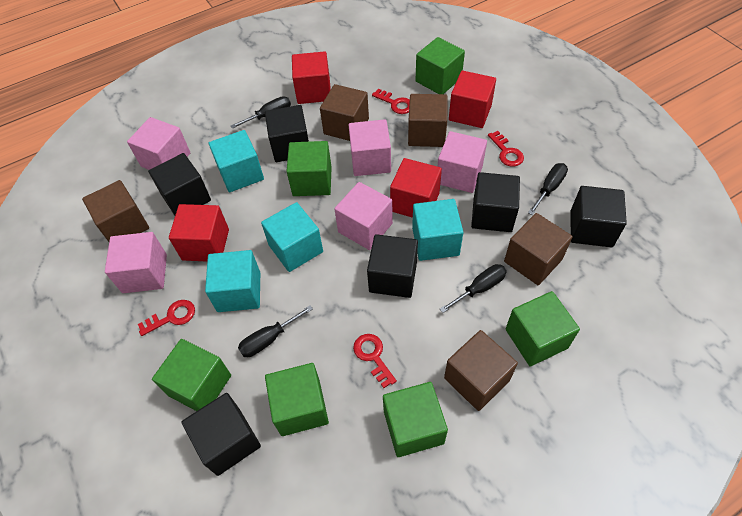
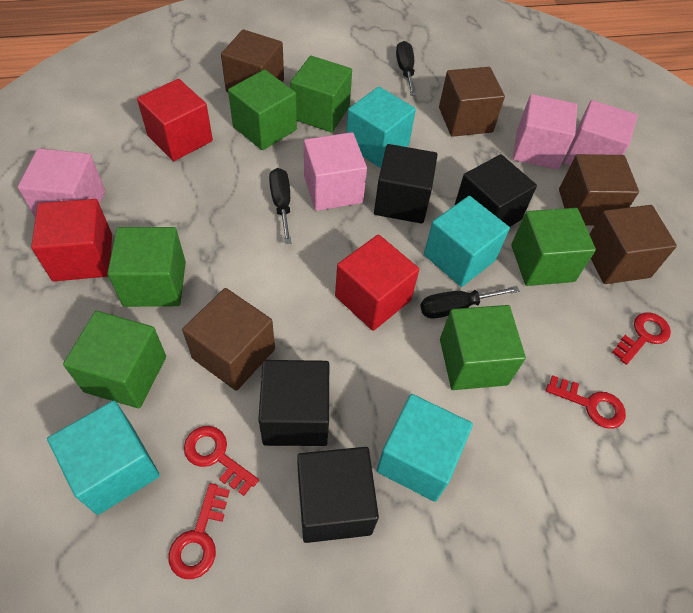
black cube: 6 -> 4
black screwdriver: 4 -> 3
pink cube: 5 -> 4
red cube: 4 -> 3

